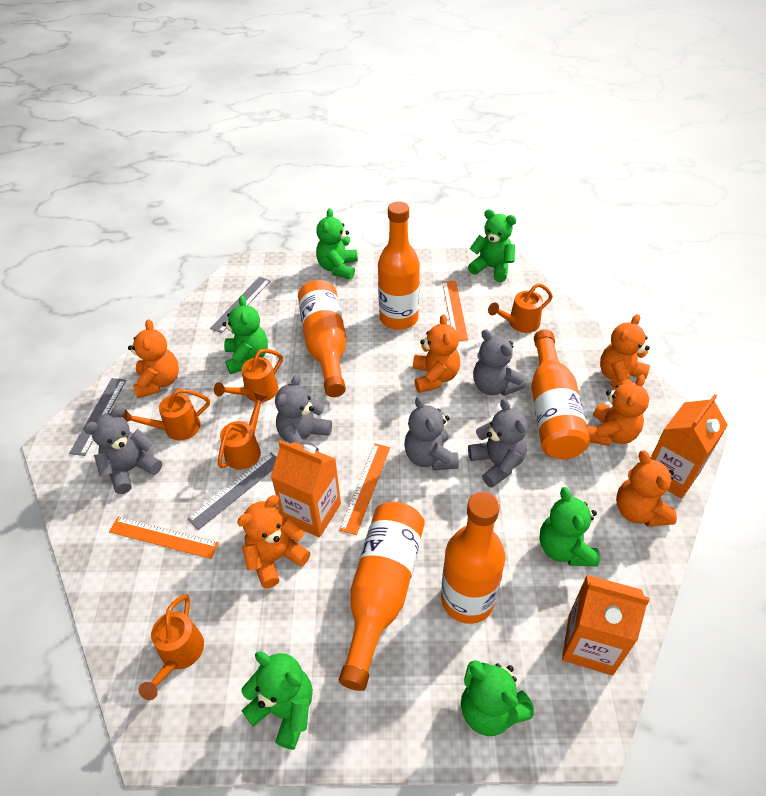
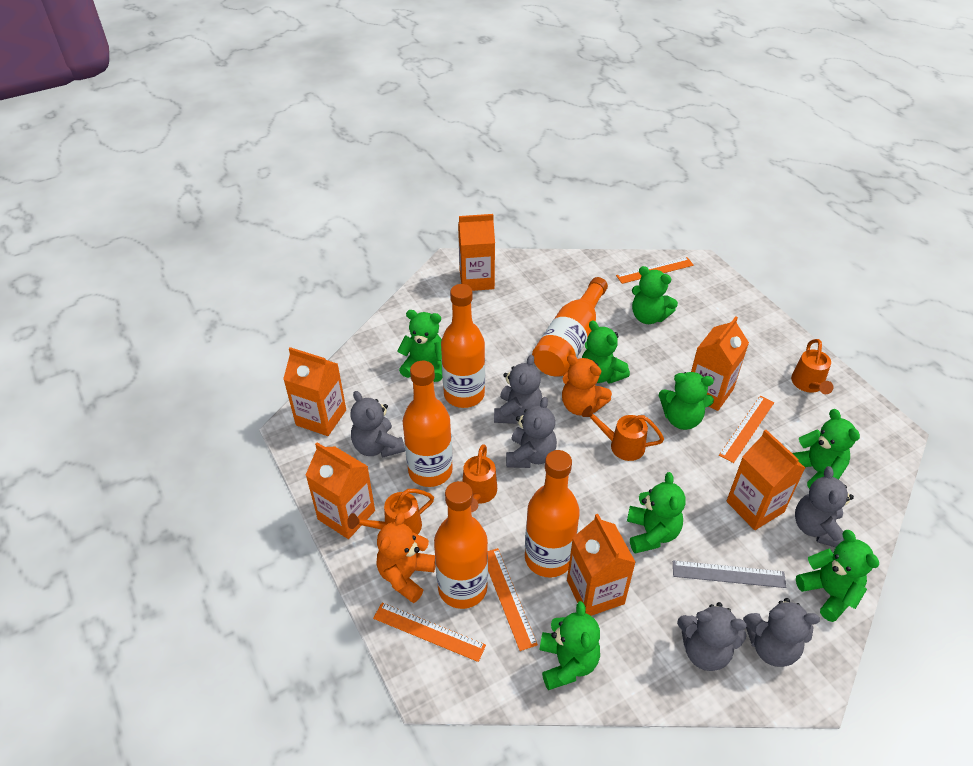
green teddy bear: 6 -> 8
grey ruler: 3 -> 1
grey teddy bear: 5 -> 6
orange carton: 3 -> 6
orange ruler: 3 -> 4
orange teddy bear: 6 -> 2
orange watering can: 5 -> 4

